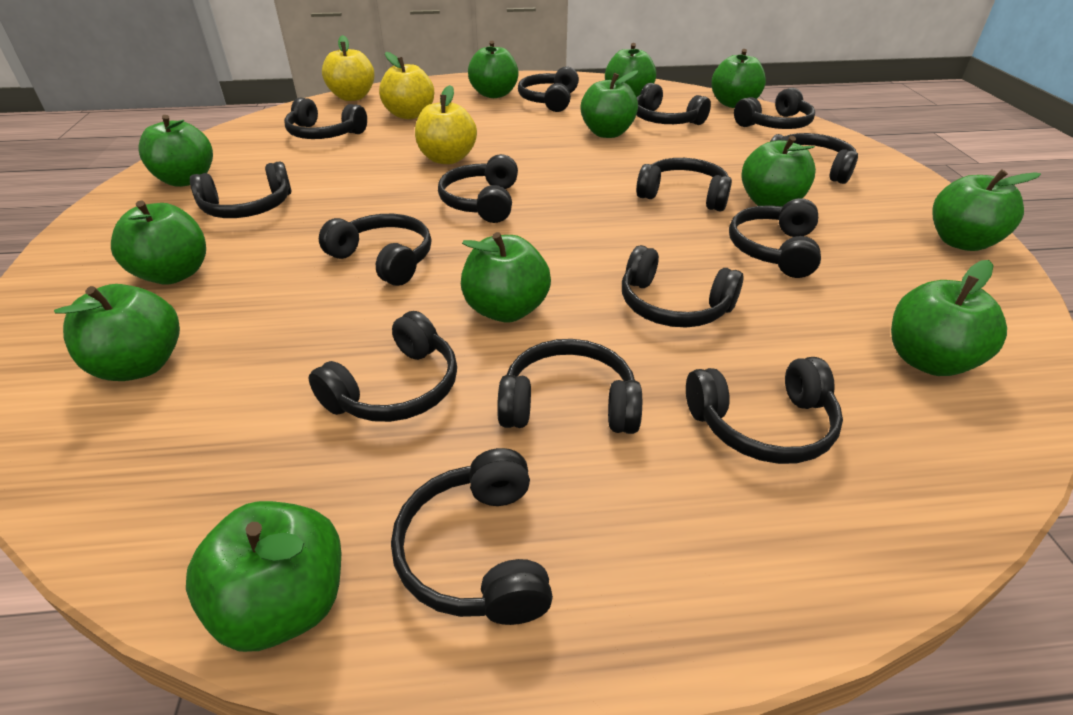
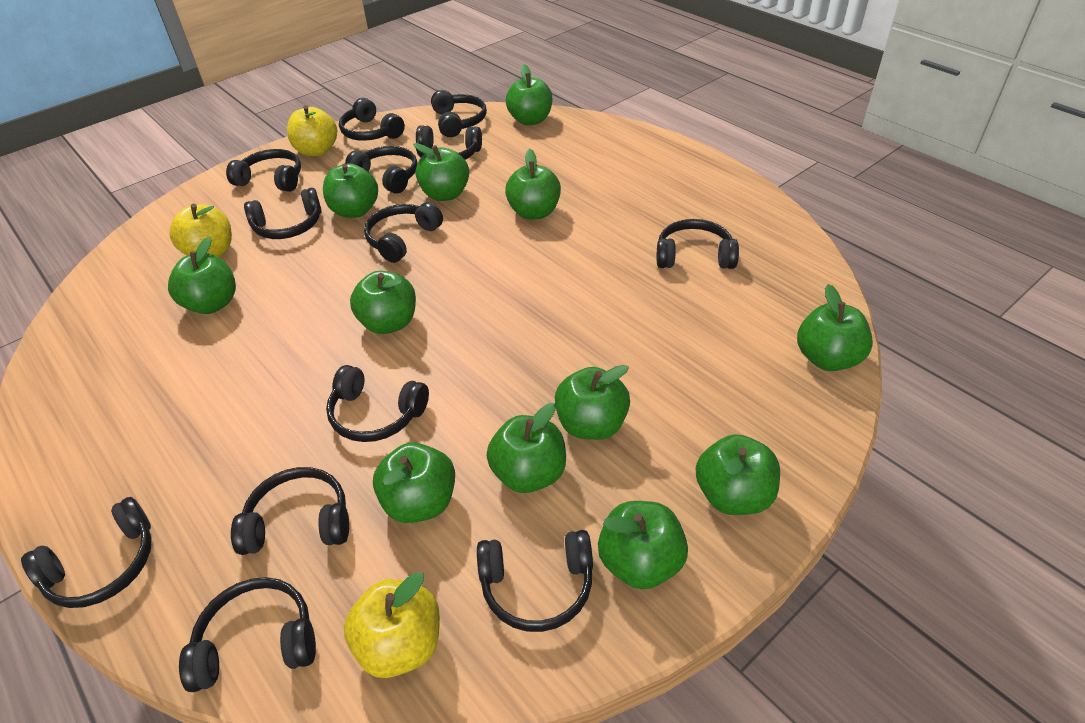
black headphones: 15 -> 13

